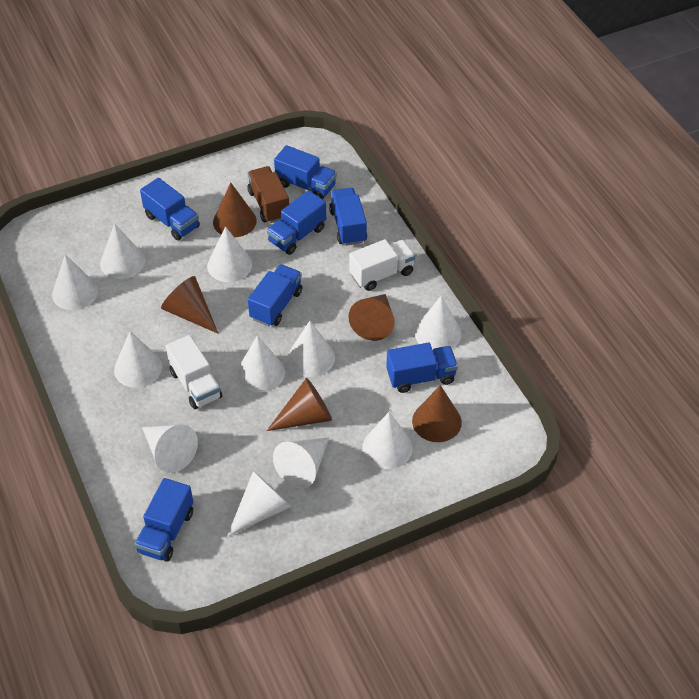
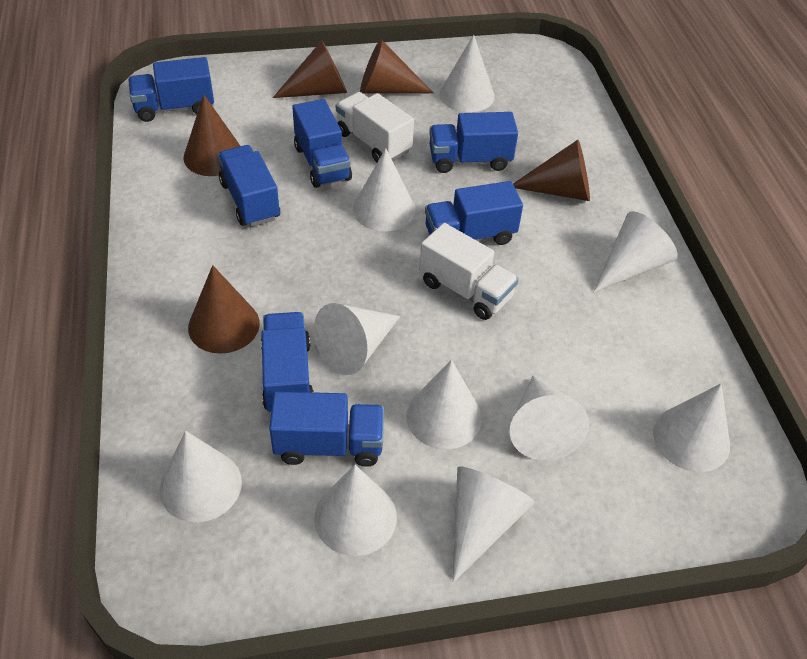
brown truck: 1 -> 0
white cone: 11 -> 10

